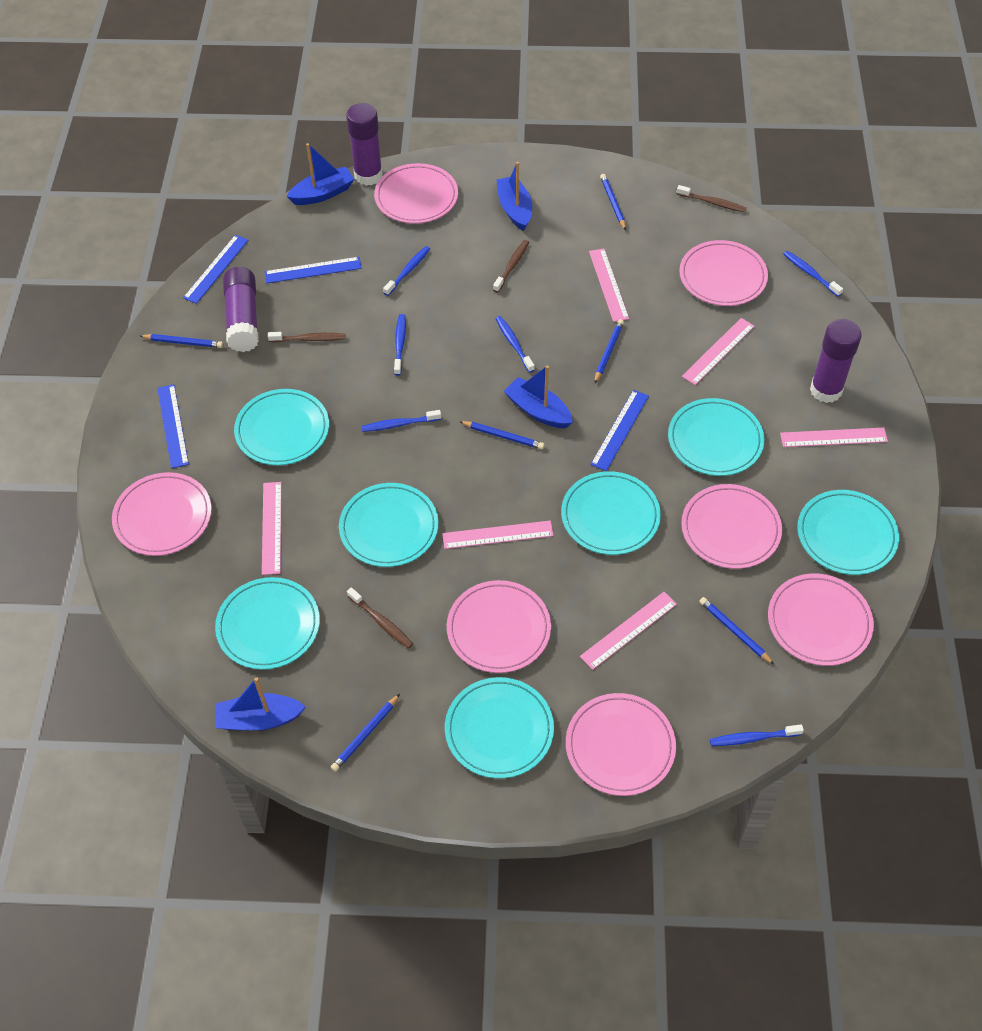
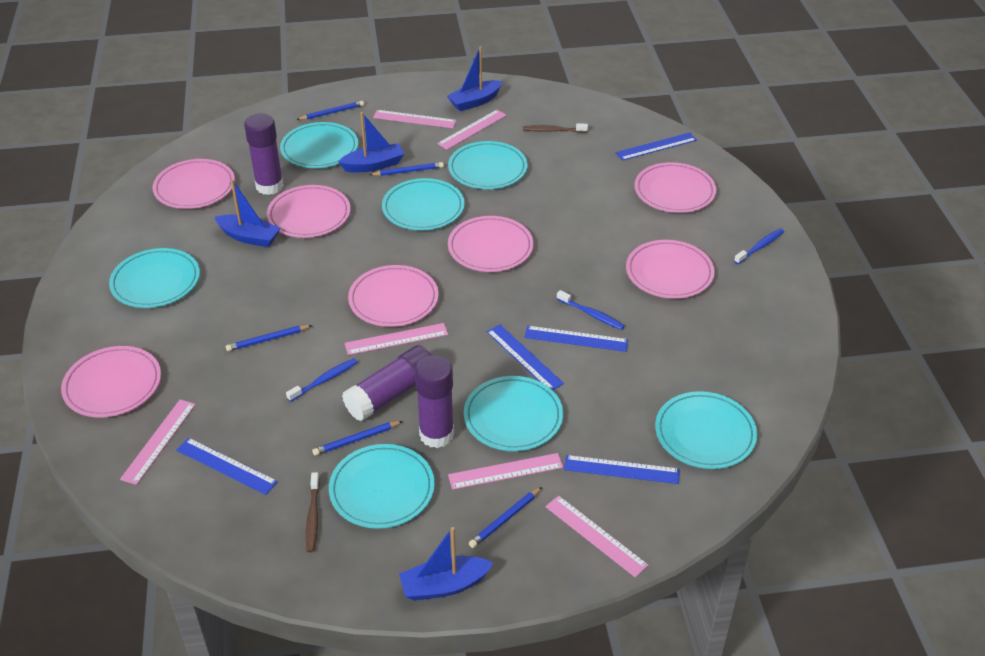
blue pencil: 6 -> 5
blue ruler: 4 -> 5
blue toothbrush: 6 -> 3
brown toothbrush: 4 -> 2

